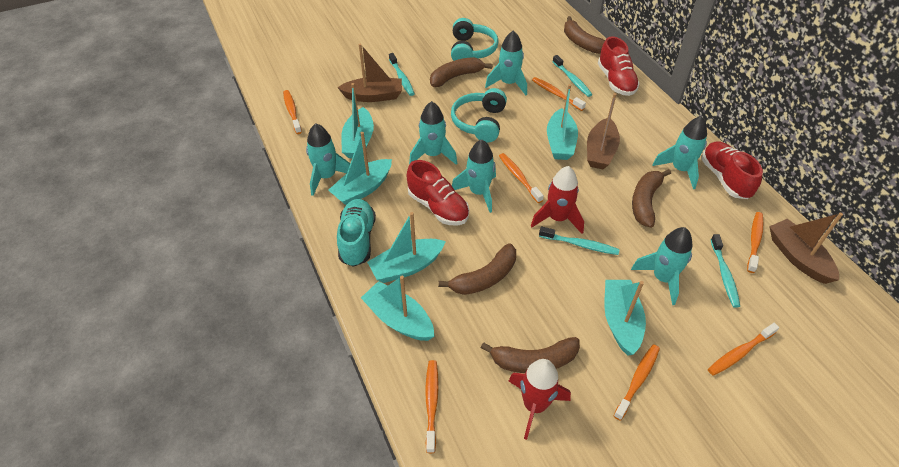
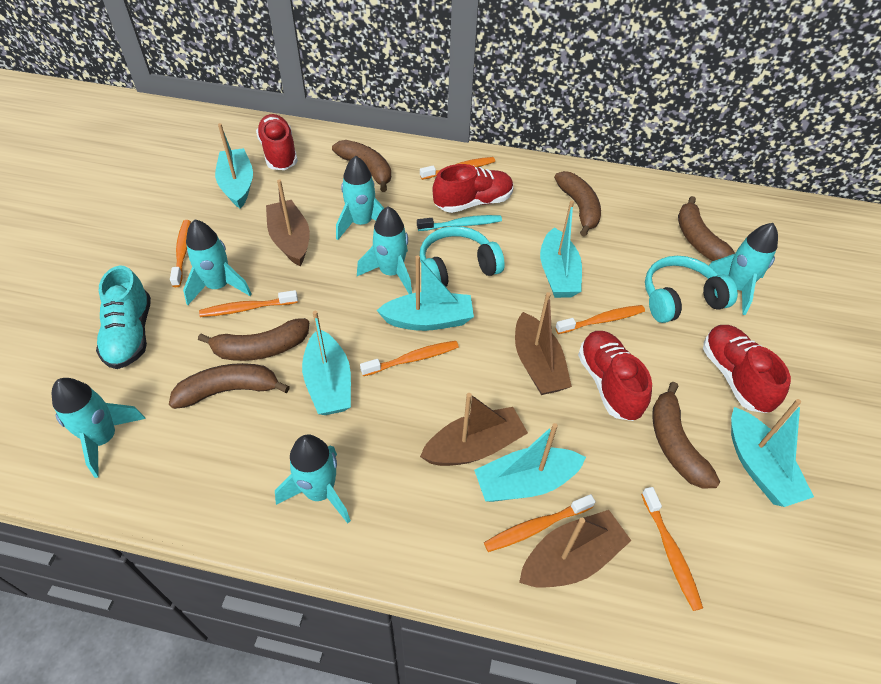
brown banana: 5 -> 6
brown boat: 3 -> 4
red rocket: 2 -> 0
red shoe: 3 -> 4
turquoise toothbrush: 4 -> 1

